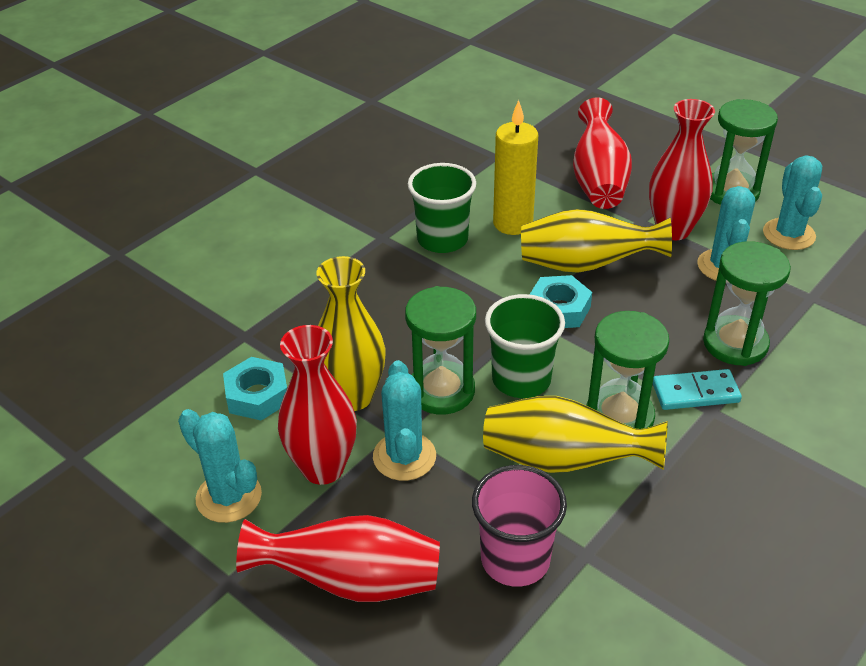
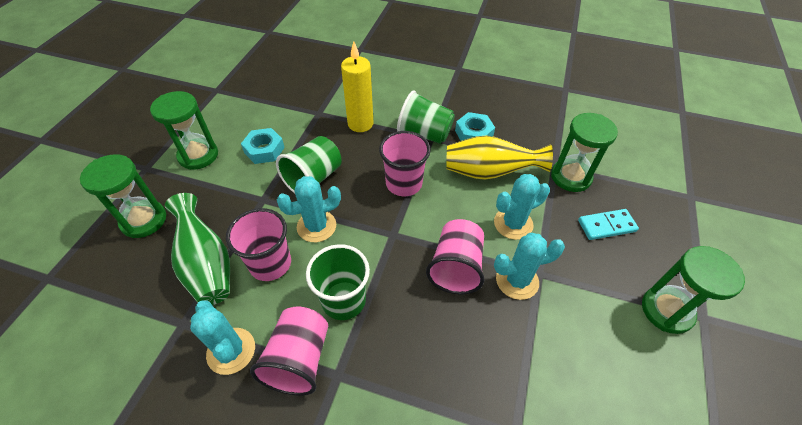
green cup: 2 -> 3
green vase: 0 -> 1
pink cup: 1 -> 4
red vase: 4 -> 0
yellow vase: 3 -> 1

